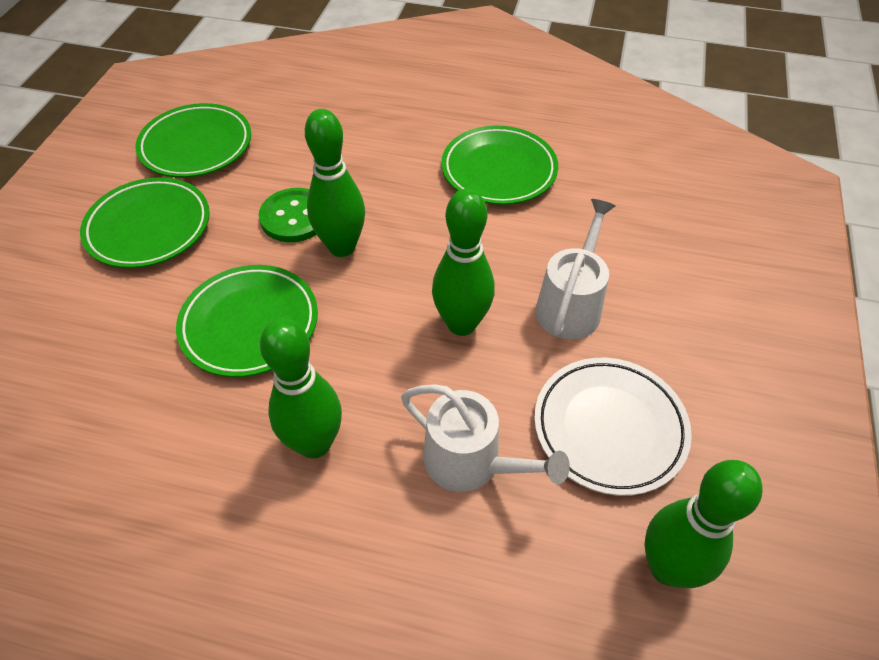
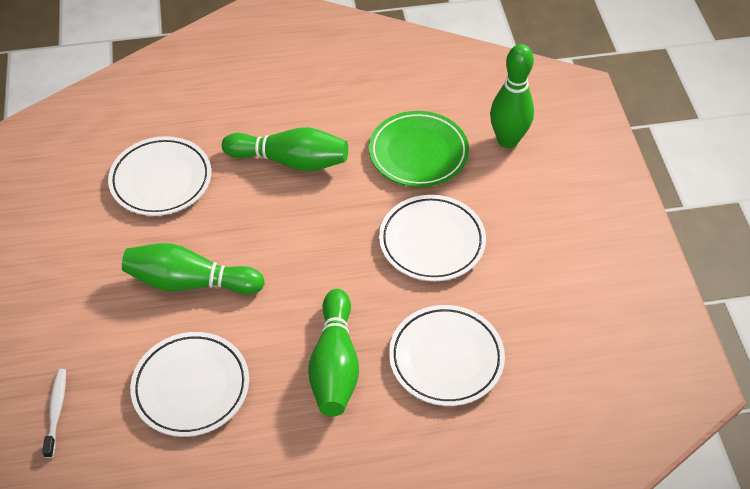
green button: 1 -> 0
green plate: 4 -> 1
white plate: 1 -> 4
white toothbrush: 0 -> 1
white watering can: 2 -> 0

